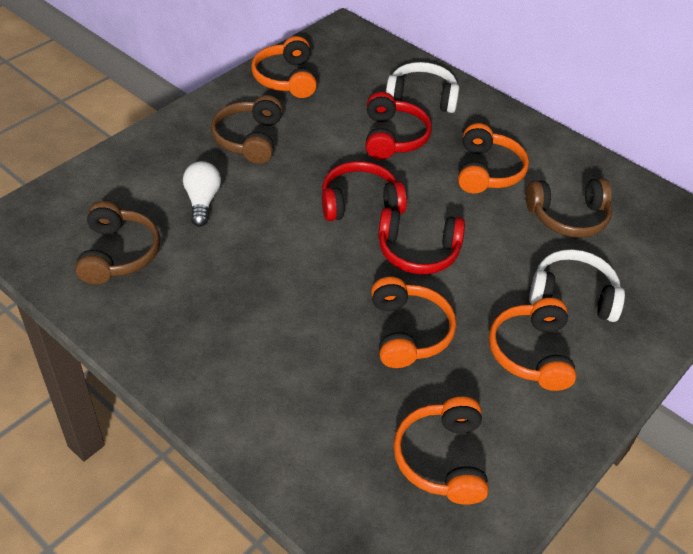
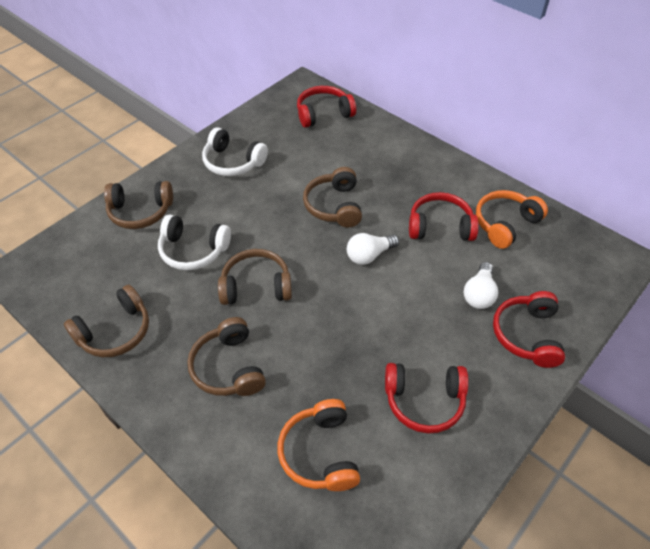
brown headphones: 3 -> 5
orange headphones: 5 -> 2
red headphones: 3 -> 4
white light bulb: 1 -> 2

